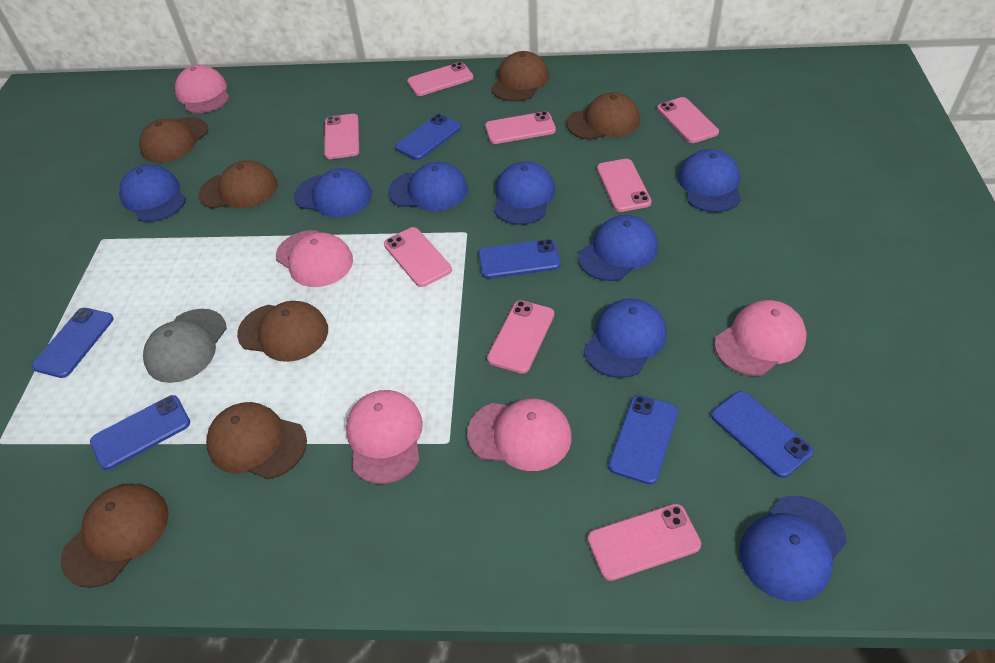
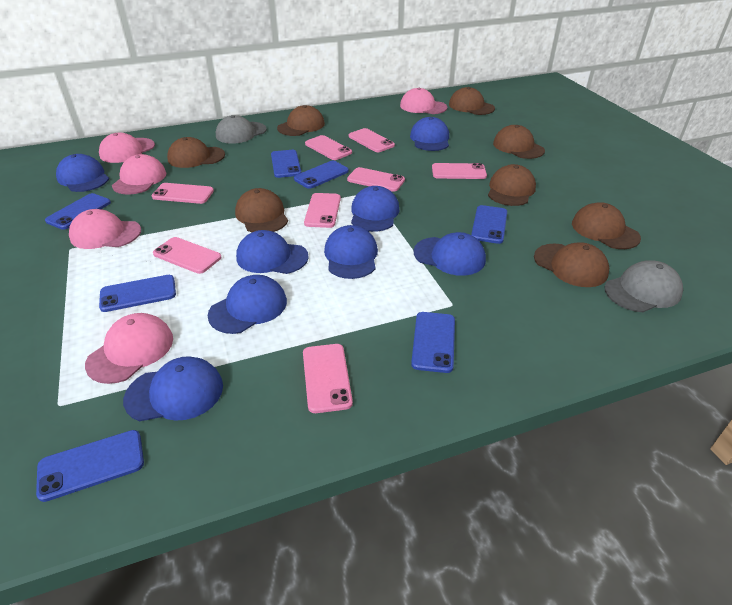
blue phone: 6 -> 7
brown cap: 7 -> 8
grey cap: 1 -> 2

